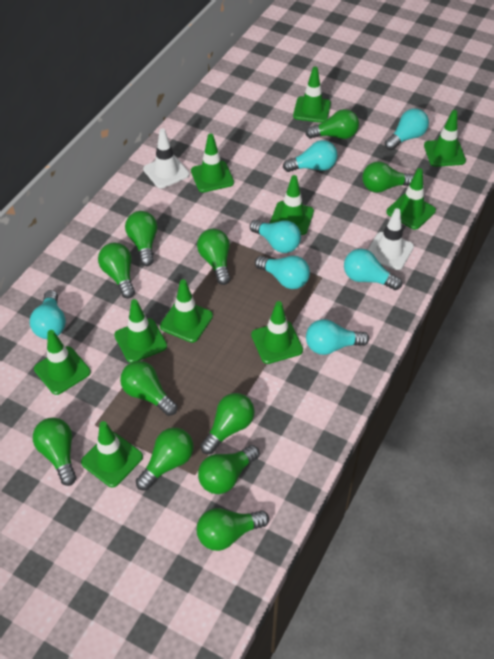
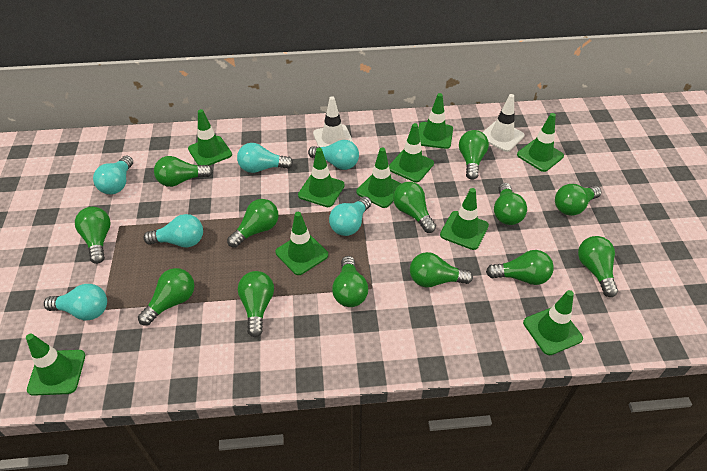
green light bulb: 11 -> 13
turquoise light bulb: 7 -> 6

